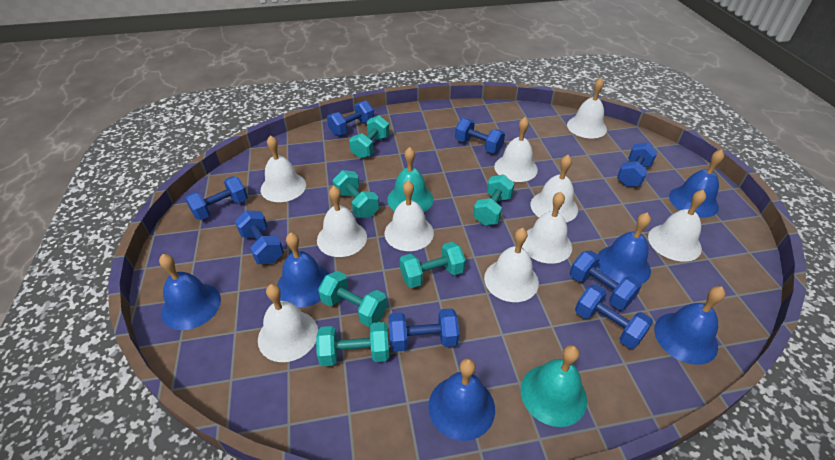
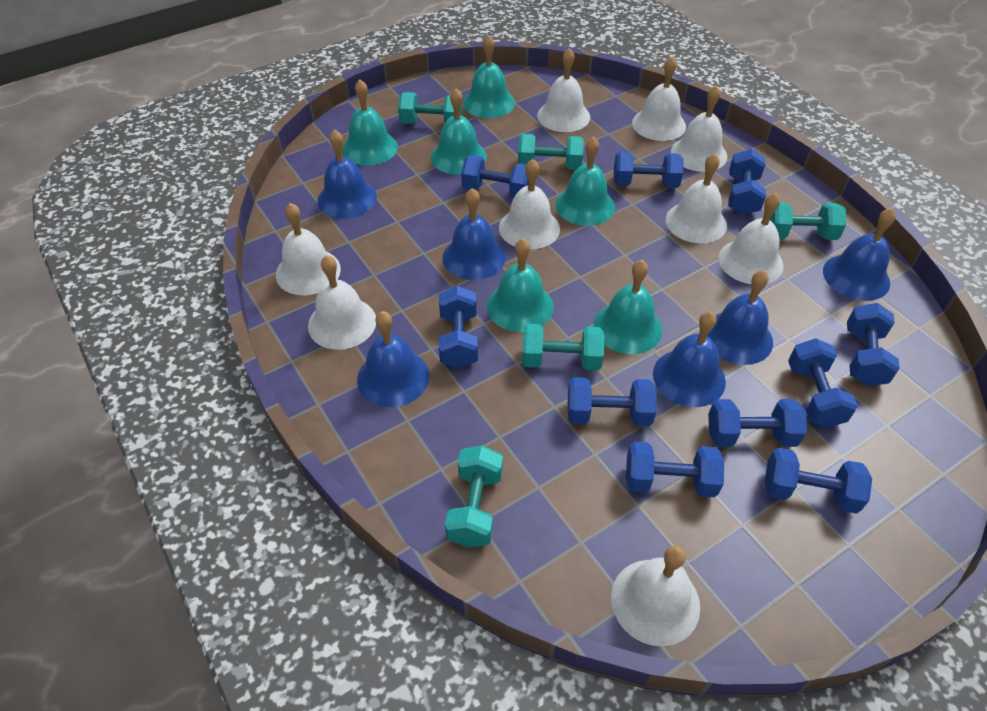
blue dumbbell: 8 -> 10
turquoise bell: 2 -> 6
turquoise dumbbell: 6 -> 5
white bell: 10 -> 9

